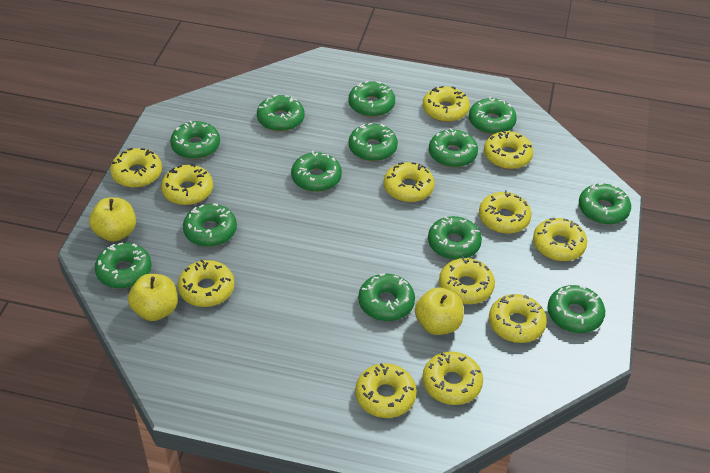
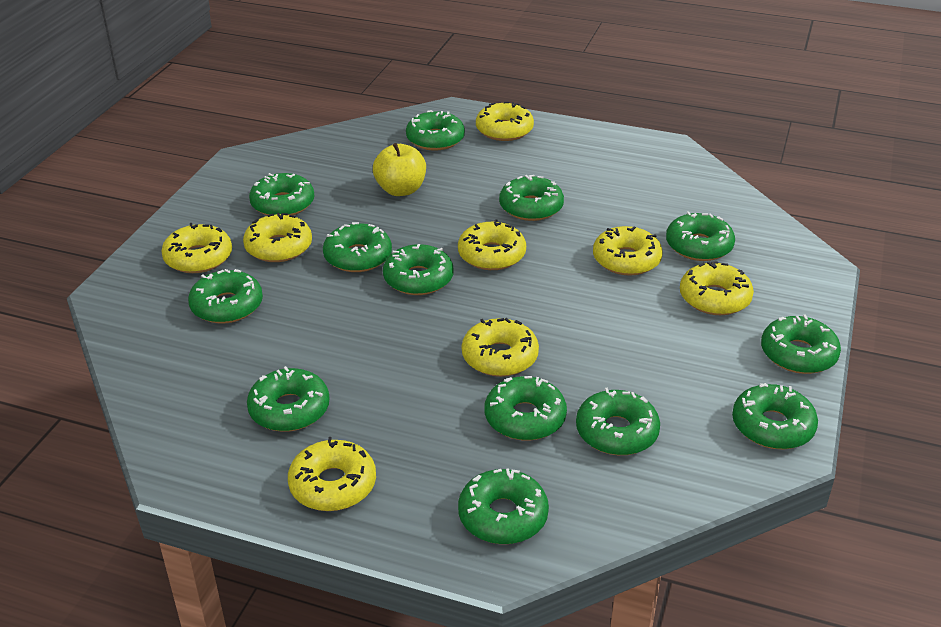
yellow apple: 3 -> 1
yellow donut: 12 -> 8

